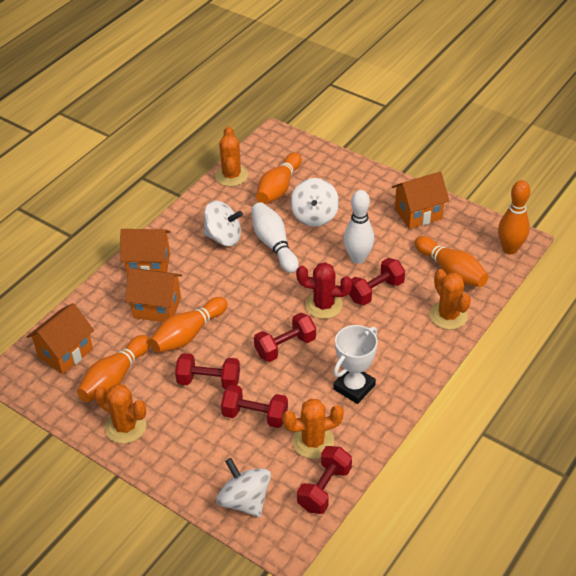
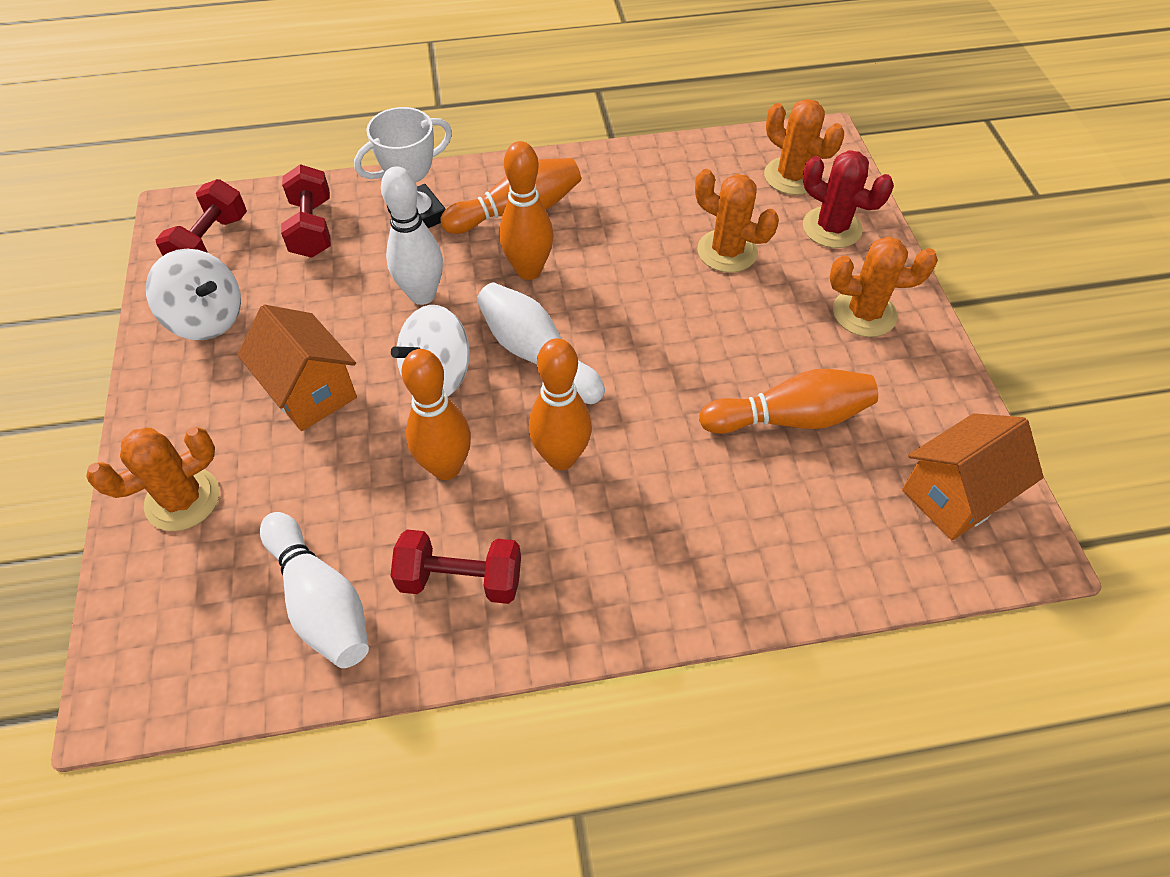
orange house: 4 -> 2
red dumbbell: 5 -> 3
white bowling pin: 2 -> 3
white spinning top: 3 -> 2

